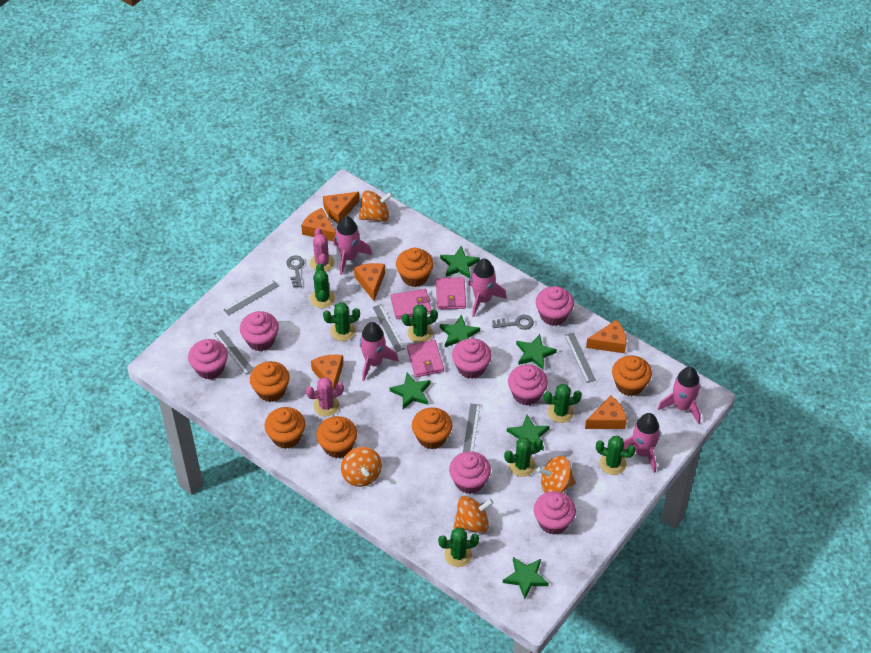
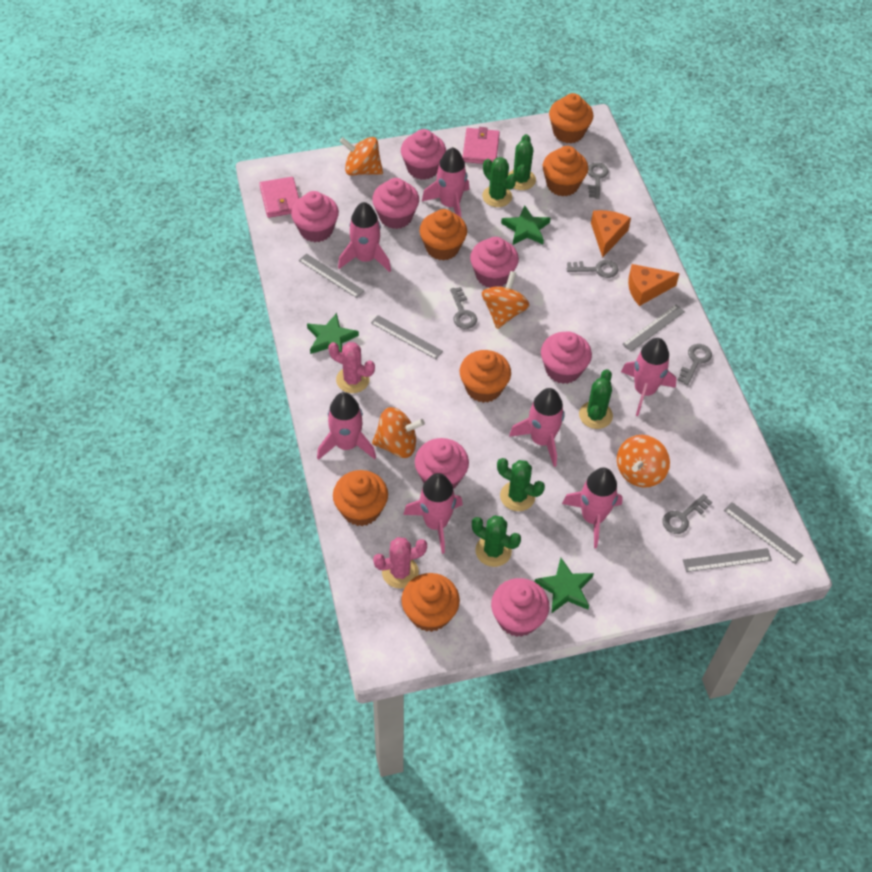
green cactus: 7 -> 5
green star: 6 -> 3
grey key: 2 -> 5
orange cheese: 6 -> 2
pink rocket: 5 -> 7
pink wallet: 3 -> 2

